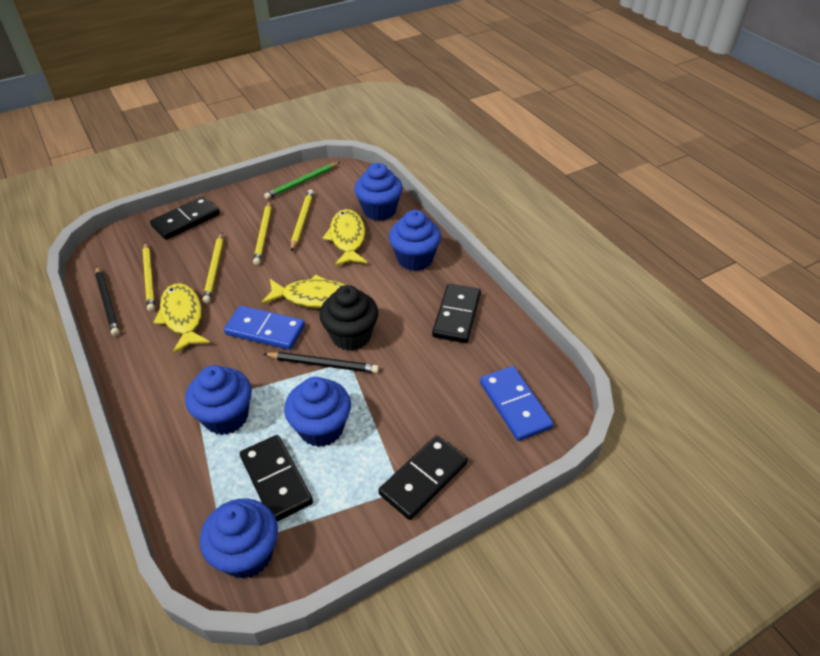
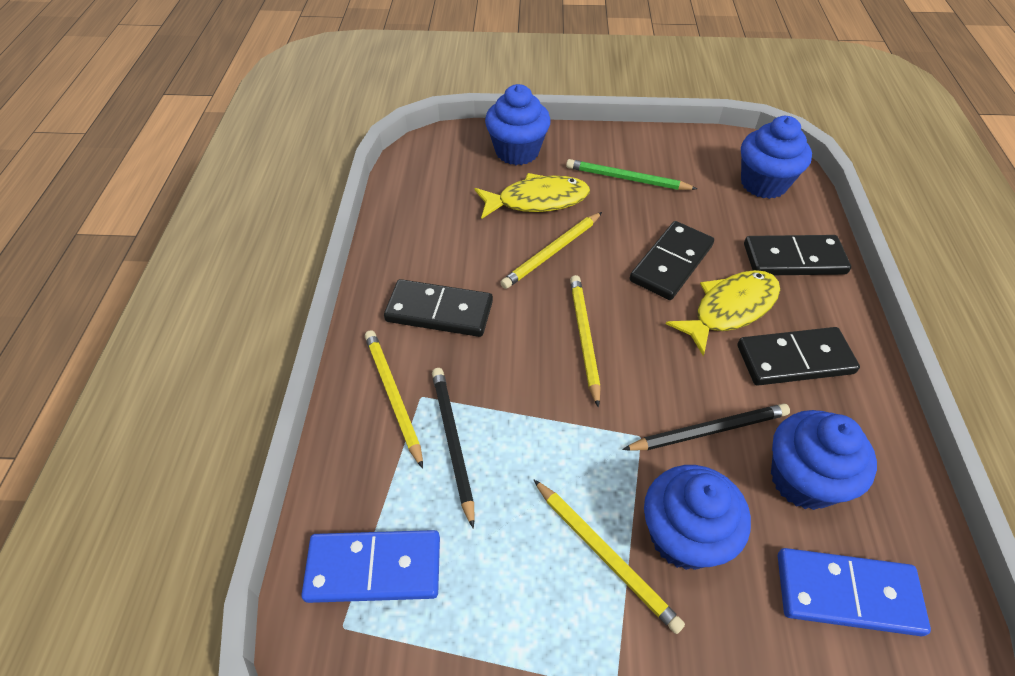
black cupcake: 1 -> 0
blue cupcake: 5 -> 4
yellow fish: 3 -> 2

